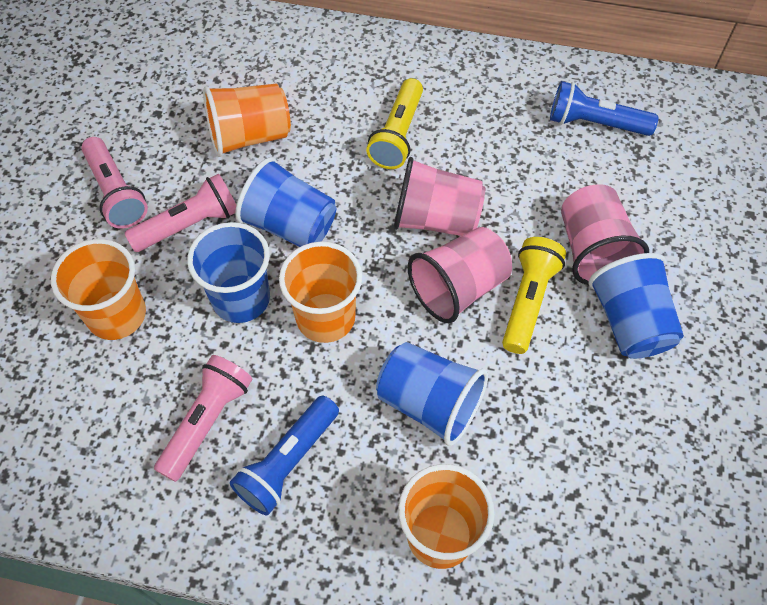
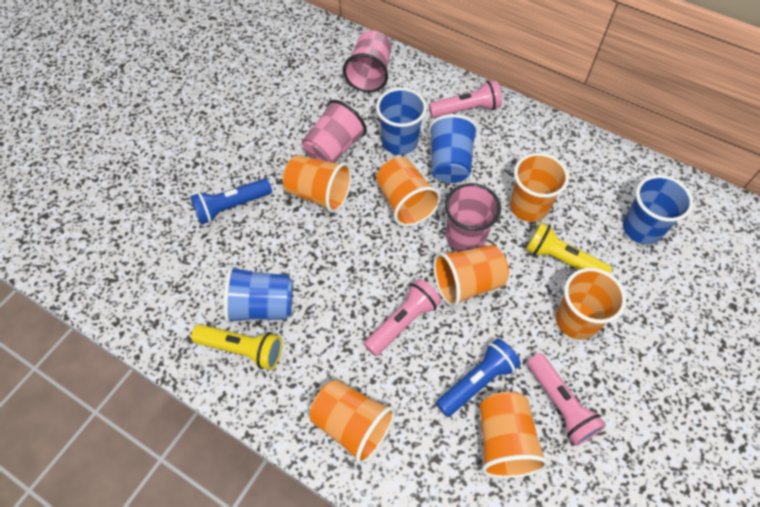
orange cup: 4 -> 7

